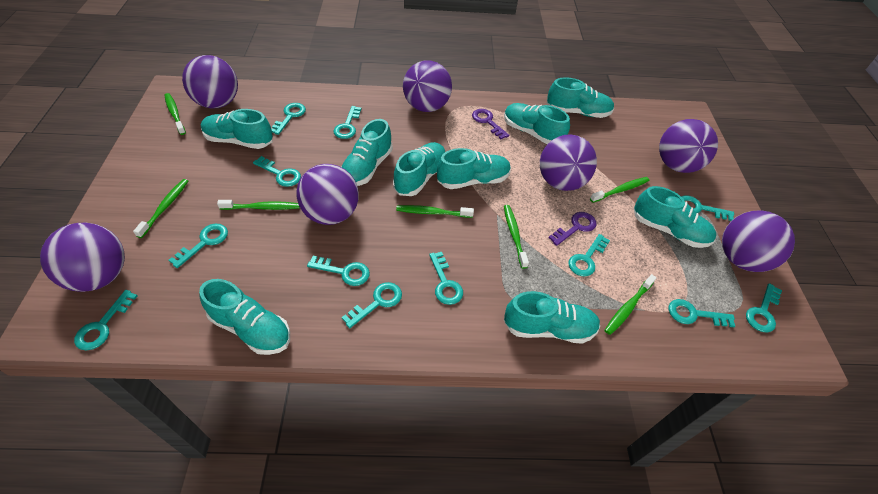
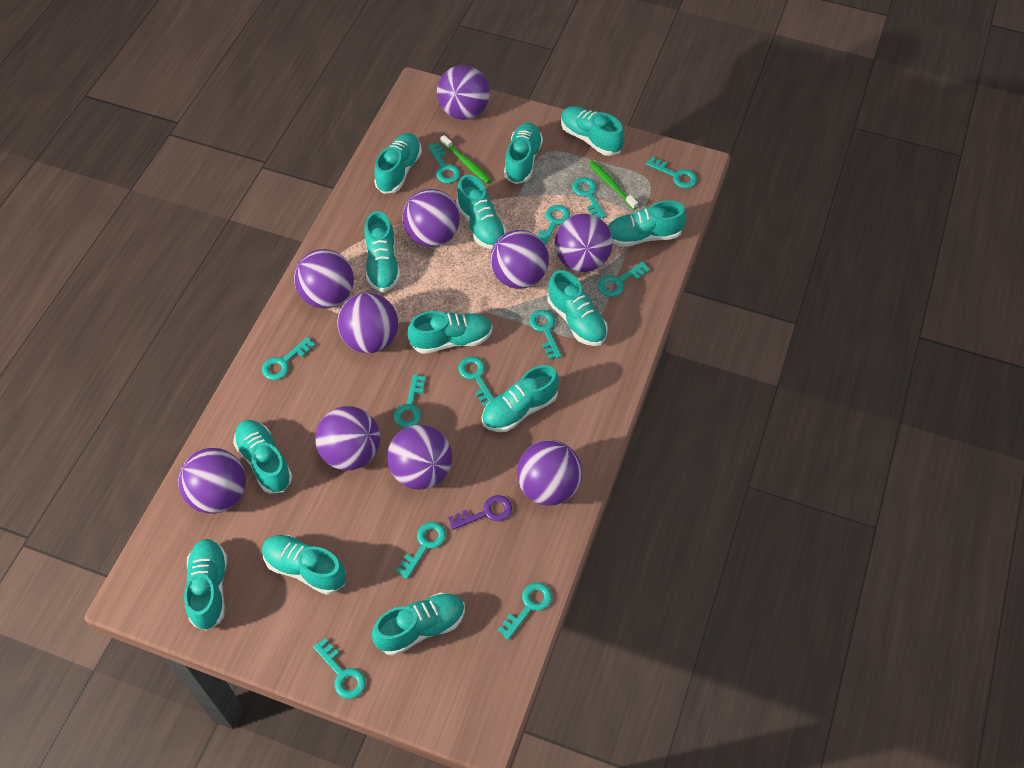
green toothbrush: 7 -> 2
purple ball: 7 -> 10
purple key: 2 -> 1
turquoise shoe: 9 -> 13

